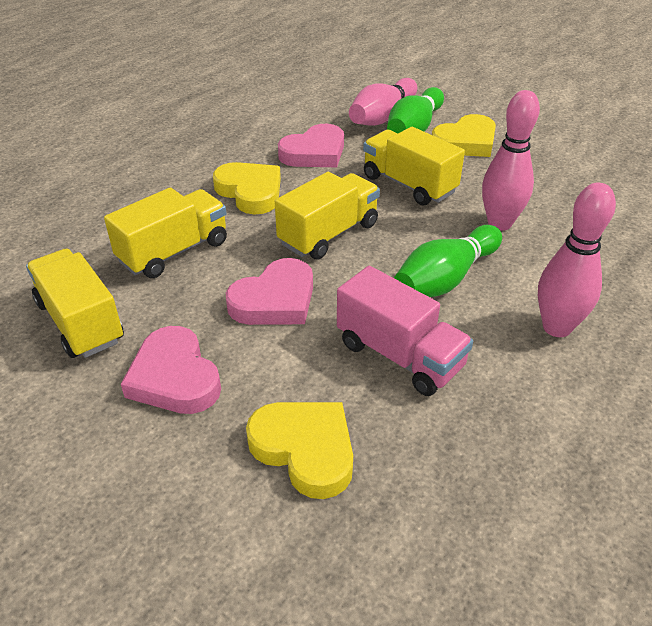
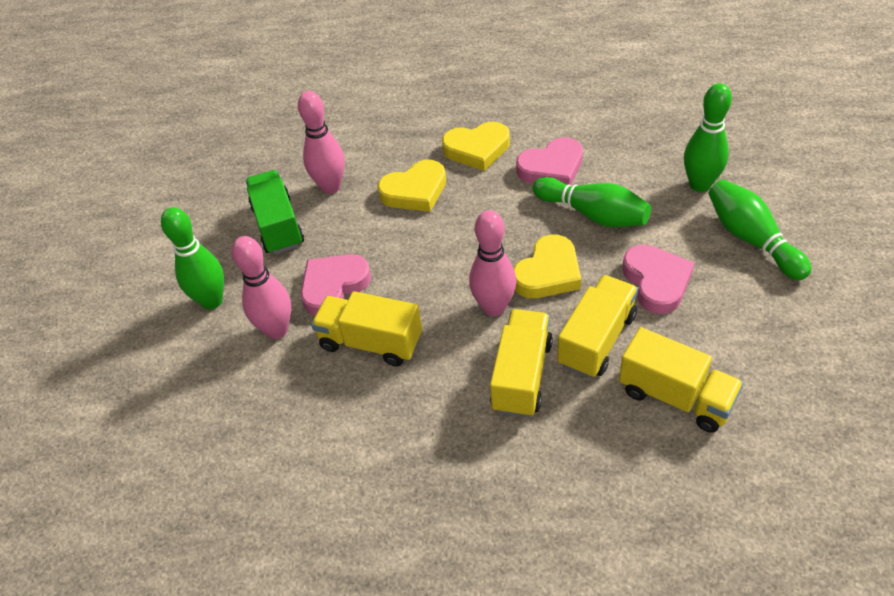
green bowling pin: 2 -> 4
green truck: 0 -> 1
pink truck: 1 -> 0

